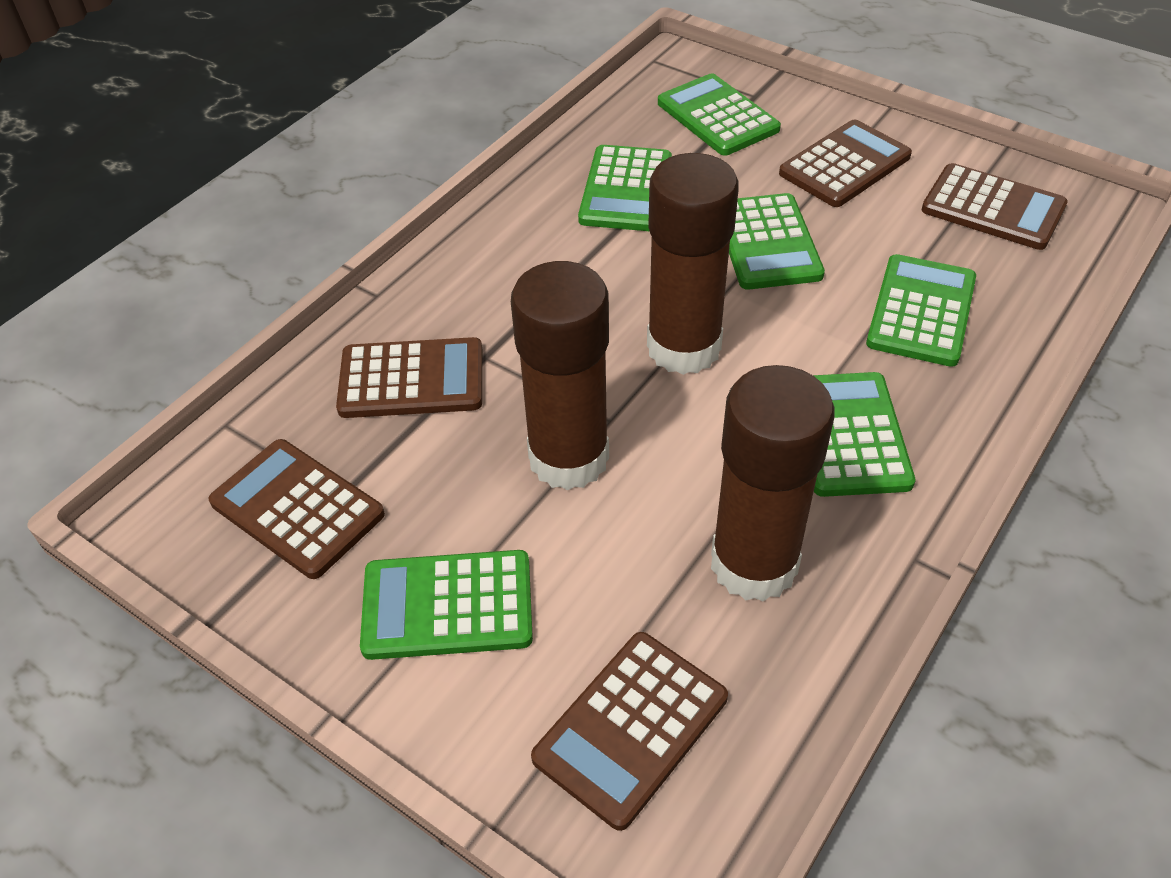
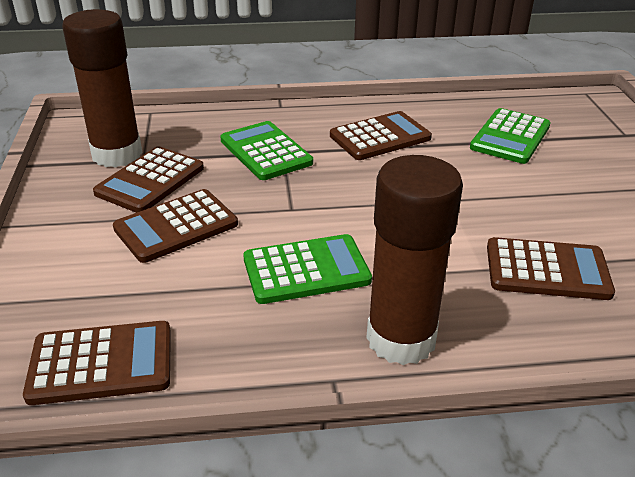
brown glue stick: 3 -> 2
green calculator: 6 -> 3

